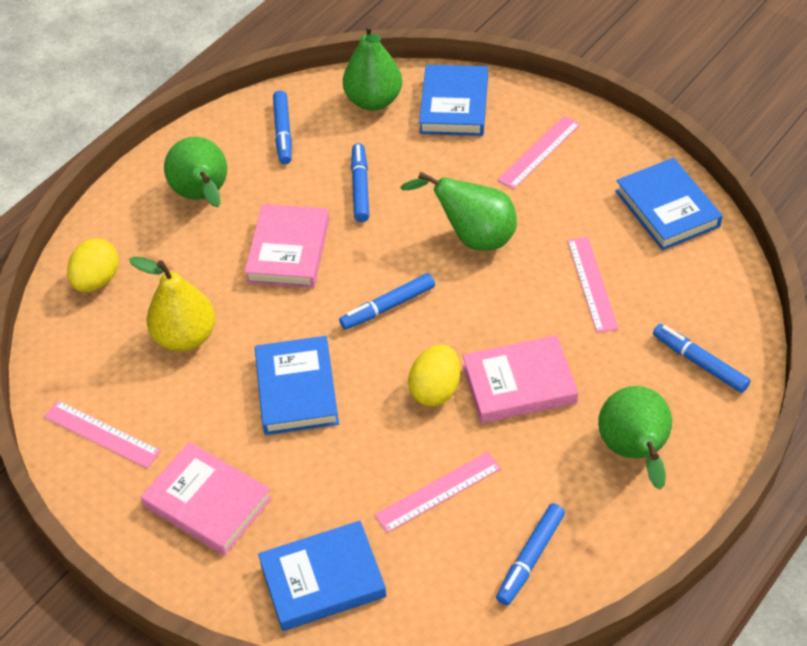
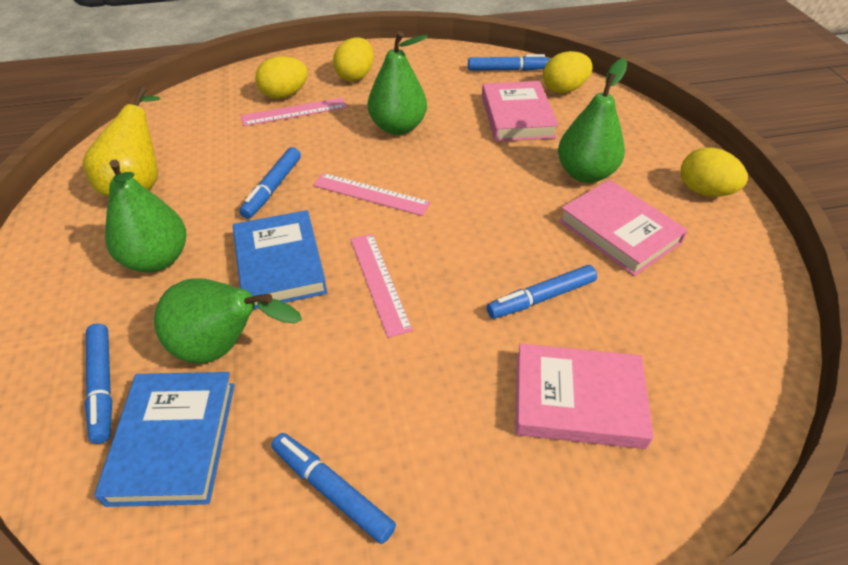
blue book: 4 -> 2
pink ruler: 4 -> 3
yellow egg: 2 -> 4

